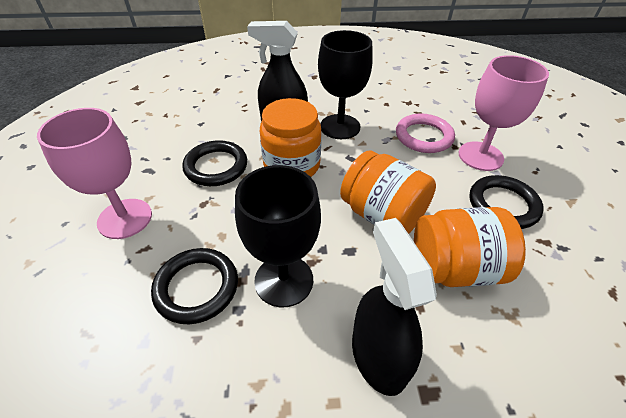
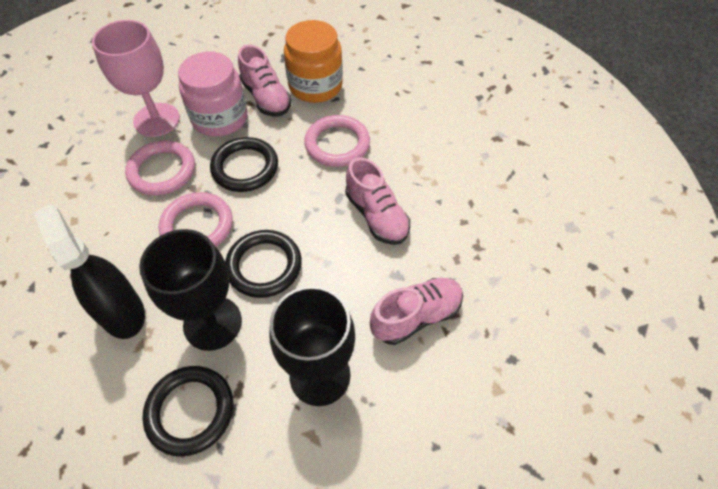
black spray bottle: 2 -> 1
orange jar: 3 -> 1
pink goblet: 2 -> 1
pink jar: 0 -> 1
pink ring: 1 -> 3
pink shoe: 0 -> 3

